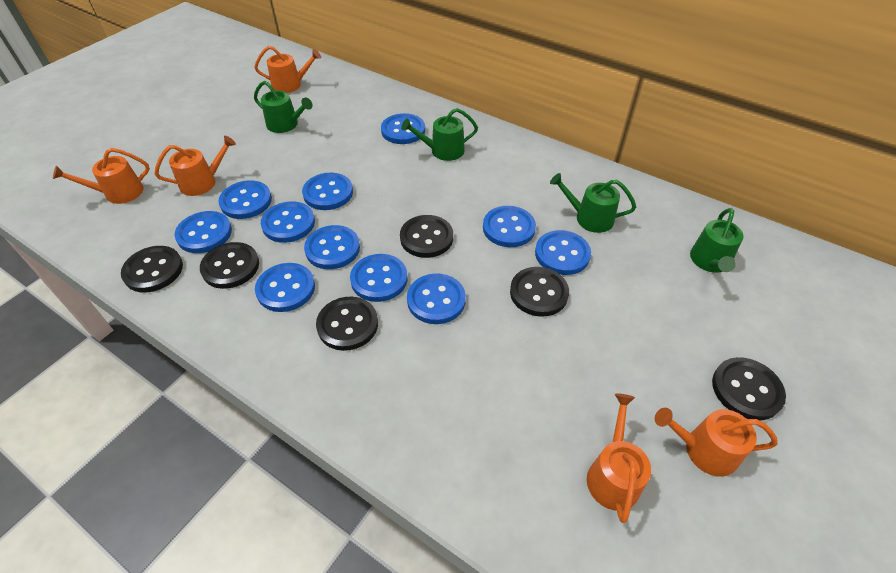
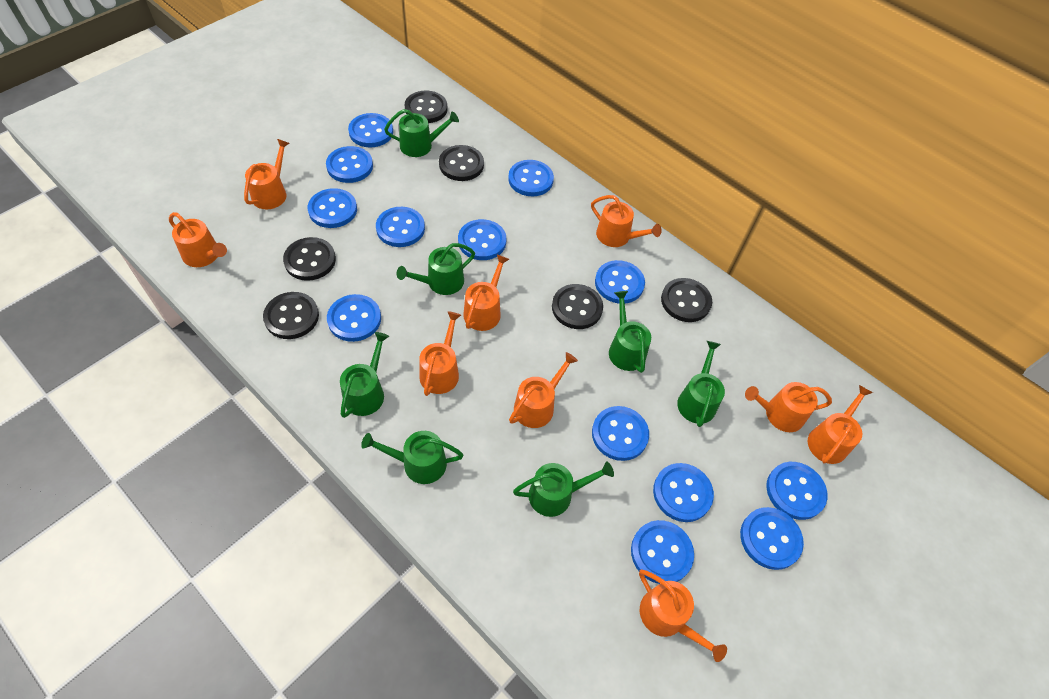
blue button: 11 -> 13
green watering can: 4 -> 7
orange watering can: 5 -> 9

